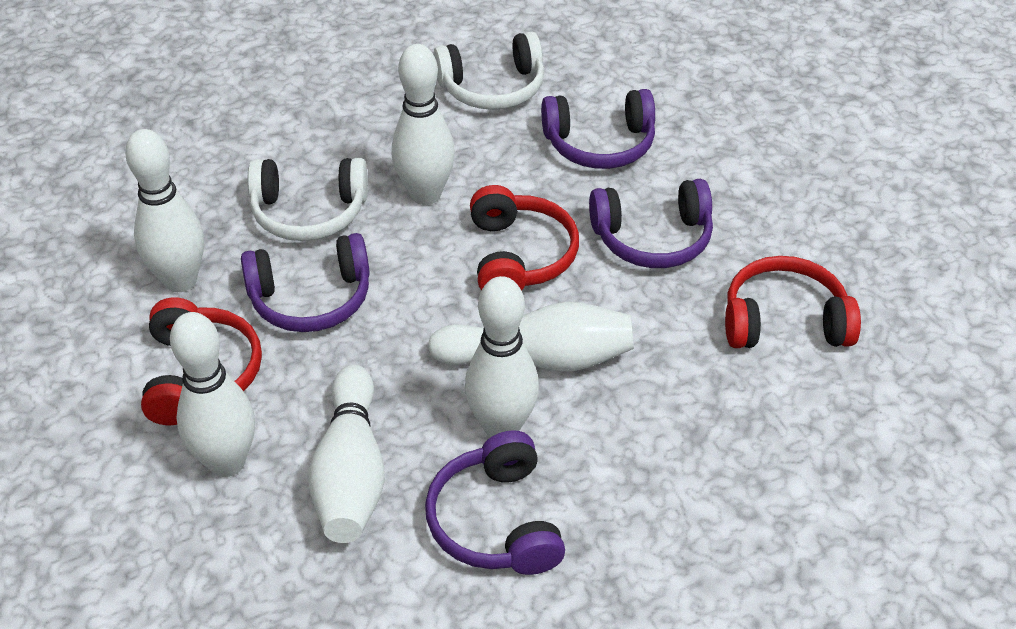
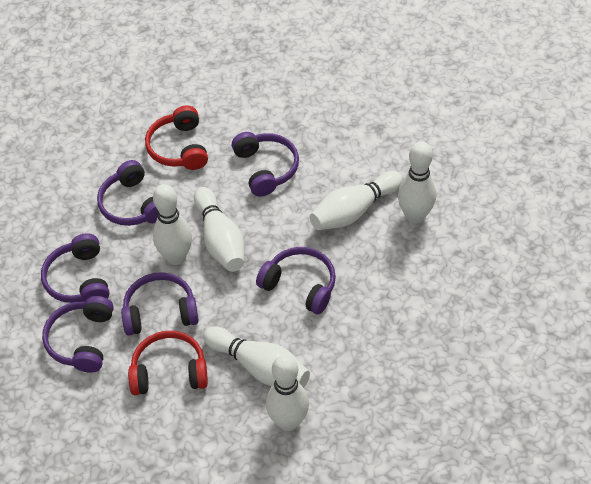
purple headphones: 4 -> 6
red headphones: 3 -> 2
white headphones: 2 -> 0

